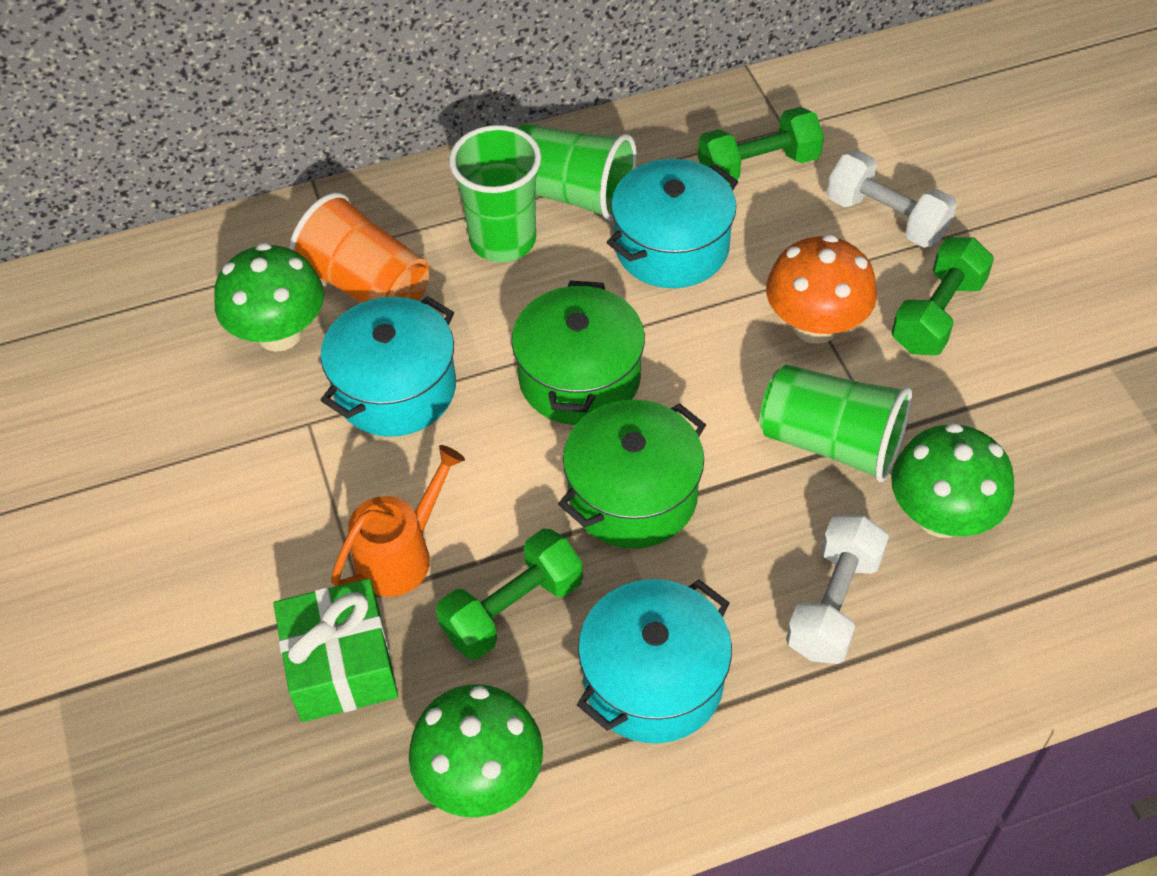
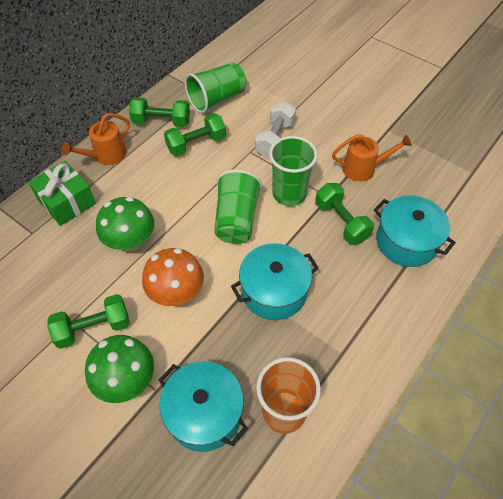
green dumbbell: 3 -> 4
green mushroom: 3 -> 2
green pot: 2 -> 0
orange watering can: 1 -> 2
white dumbbell: 2 -> 1

